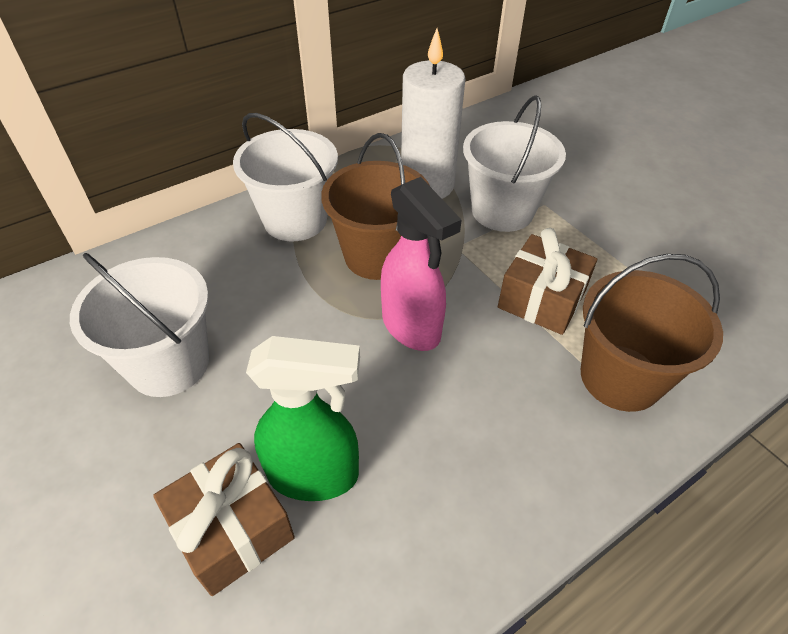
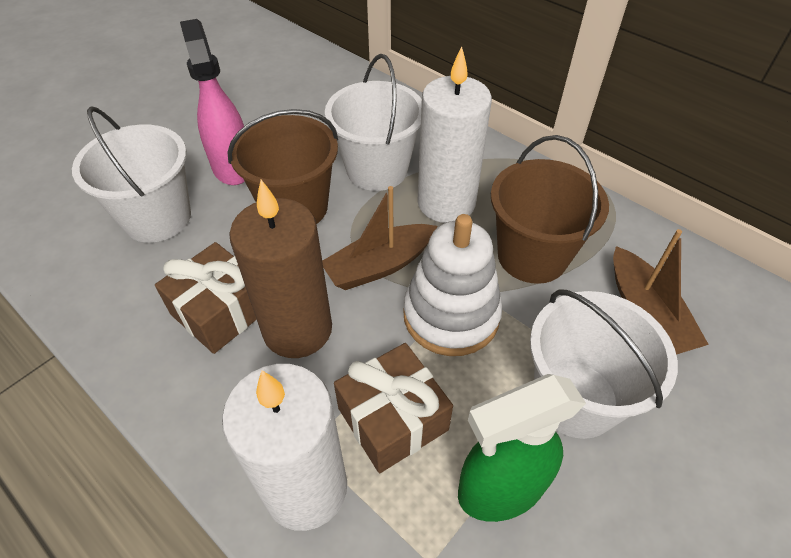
brown boat: 0 -> 2
brown candle: 0 -> 1
white candle: 1 -> 2
white stacking toy: 0 -> 1

